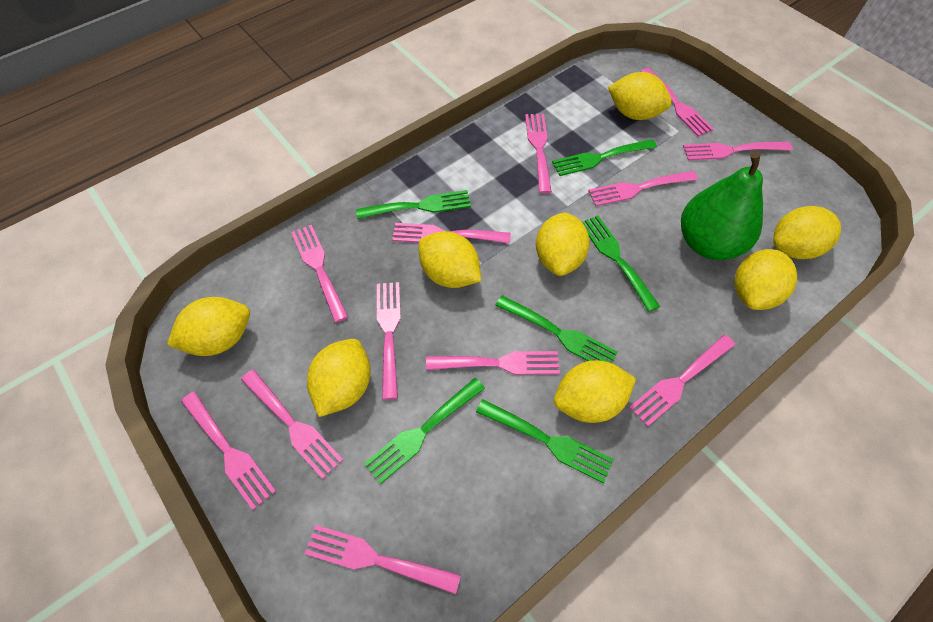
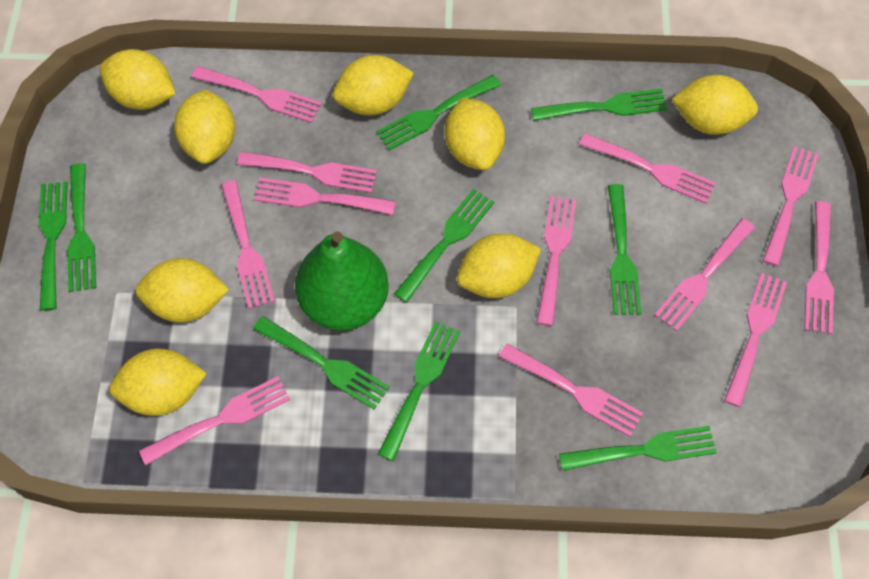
green fork: 6 -> 9

